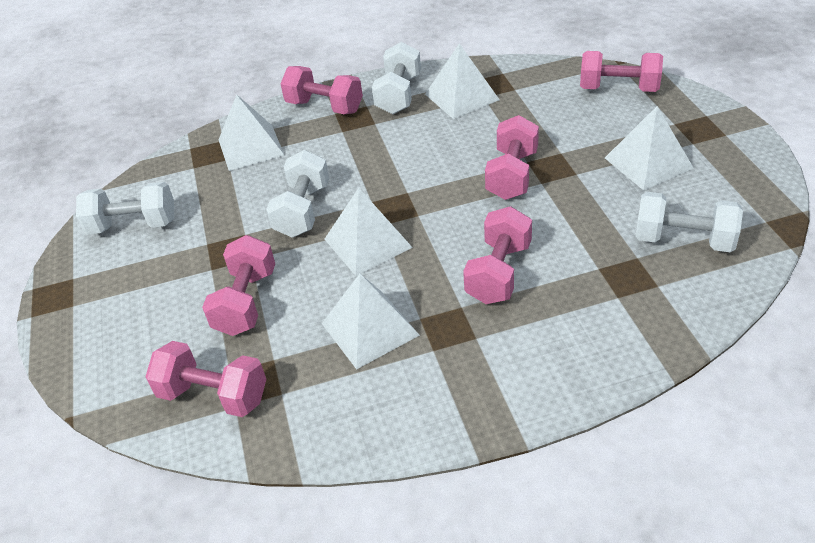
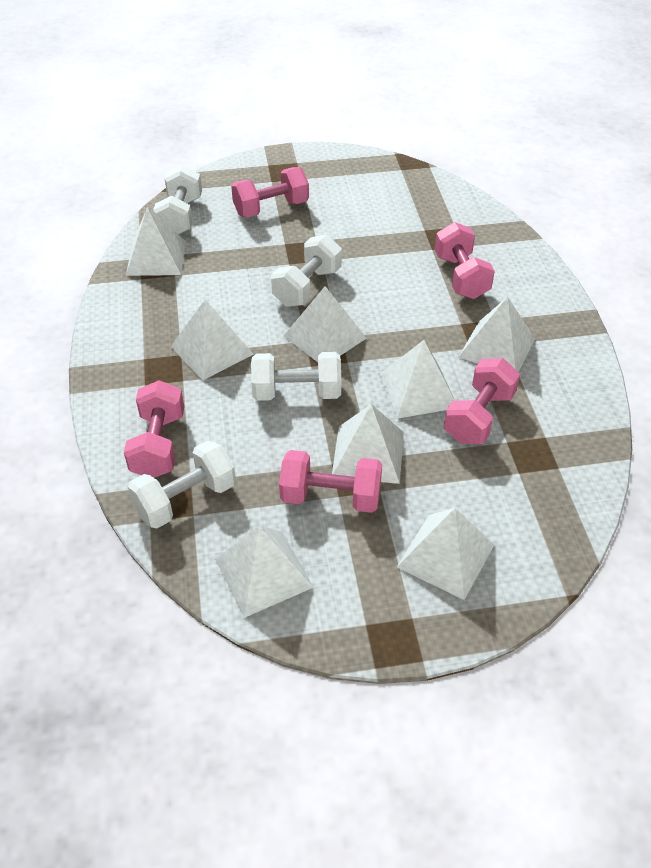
pink dumbbell: 6 -> 5
white pyramid: 5 -> 8

